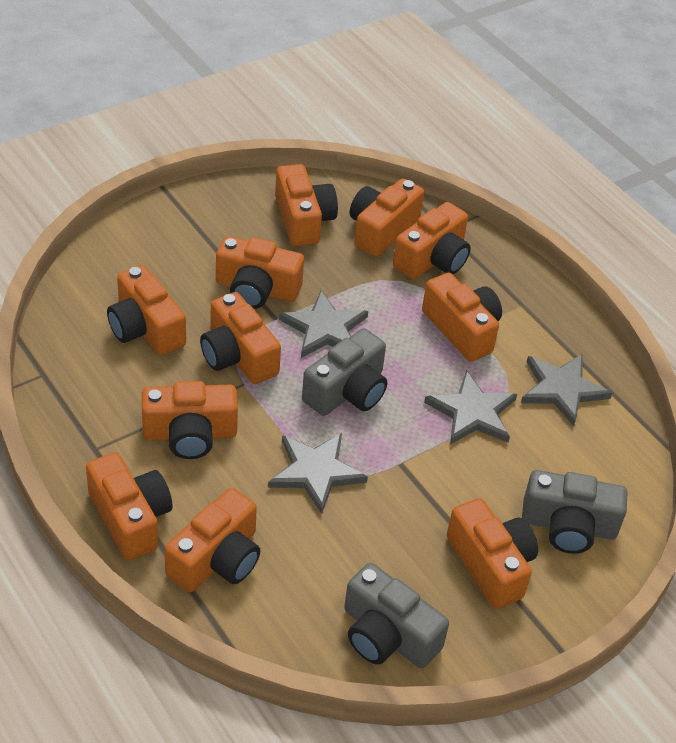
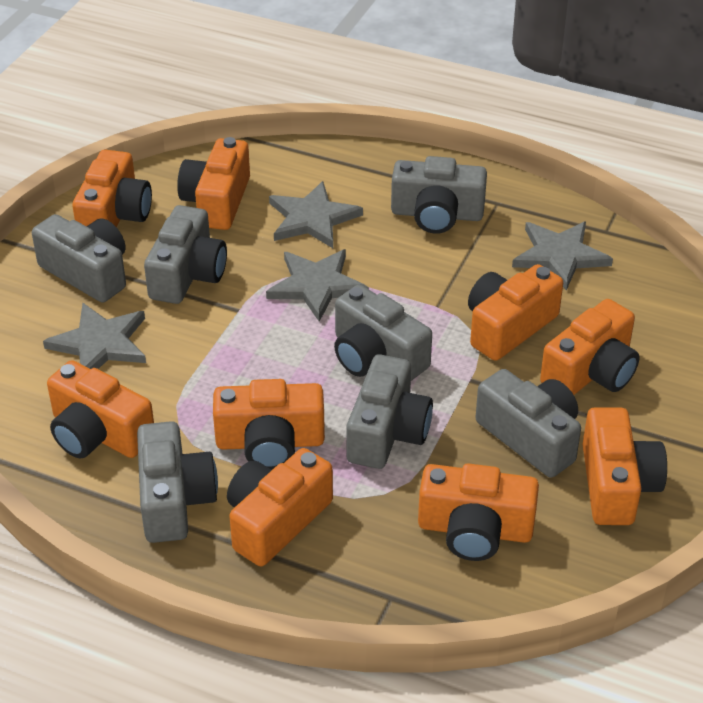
grey camera: 3 -> 7
orange camera: 11 -> 9

